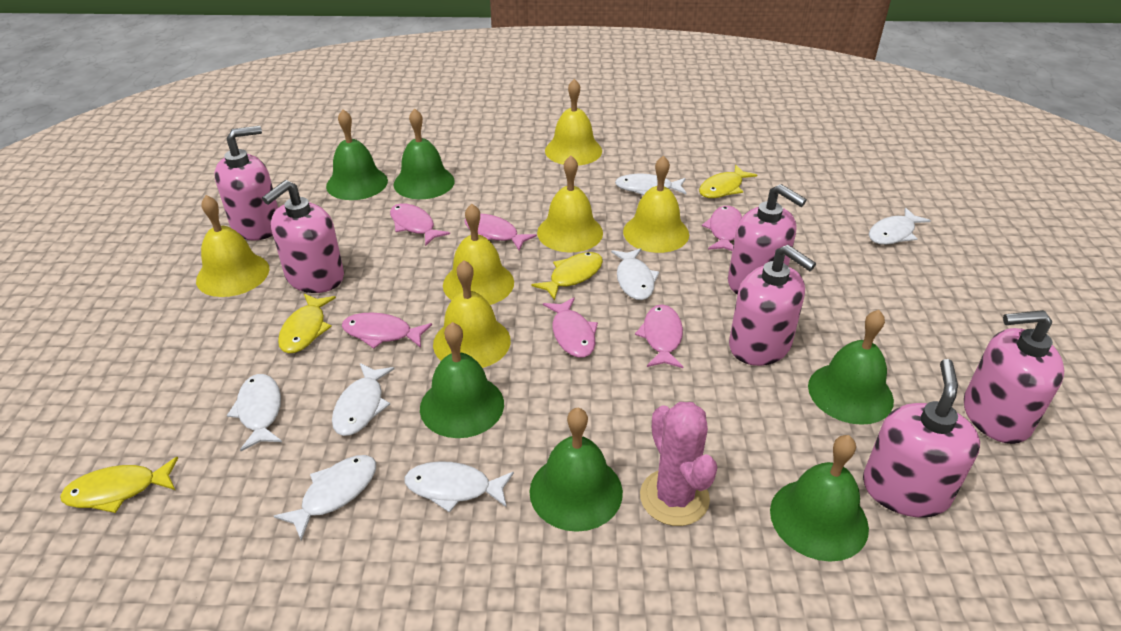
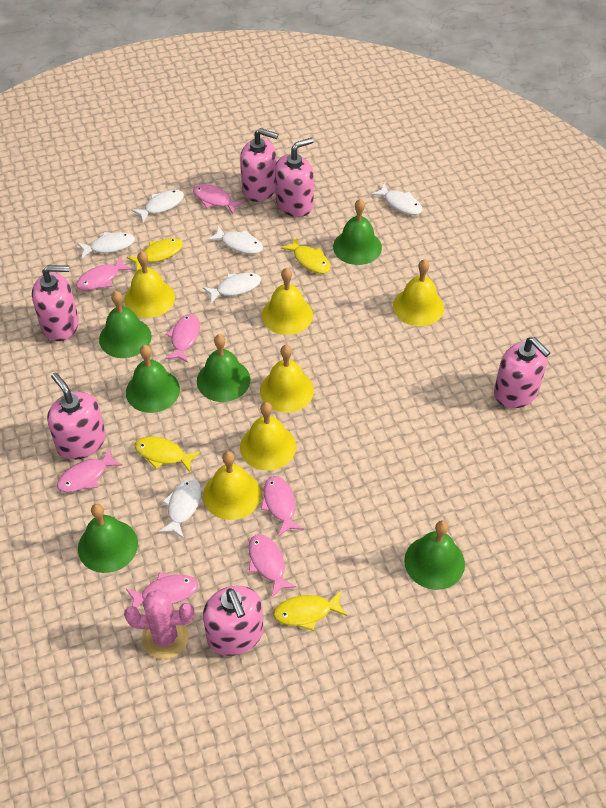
pink fish: 6 -> 7
white fish: 7 -> 6

